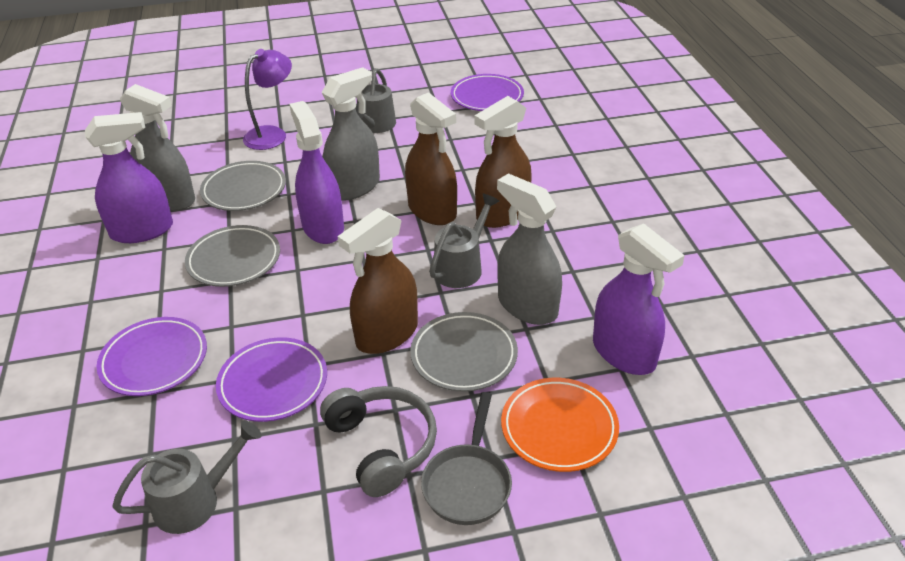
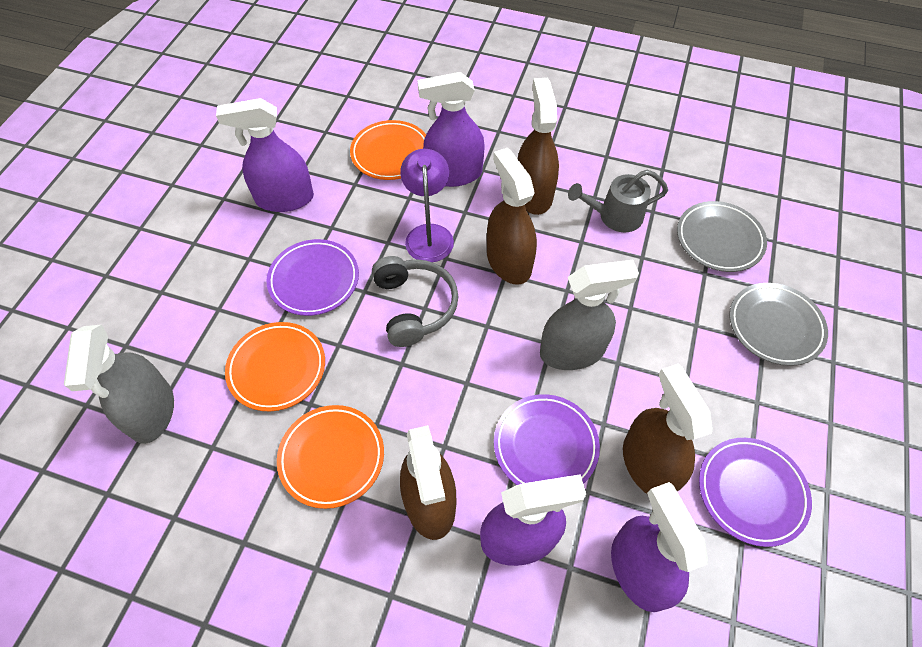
brown spray bottle: 3 -> 4
grey pan: 1 -> 0
grey plate: 3 -> 2
grey spray bottle: 3 -> 2
grey watering can: 3 -> 1
orange plate: 1 -> 3
purple spray bottle: 3 -> 4

